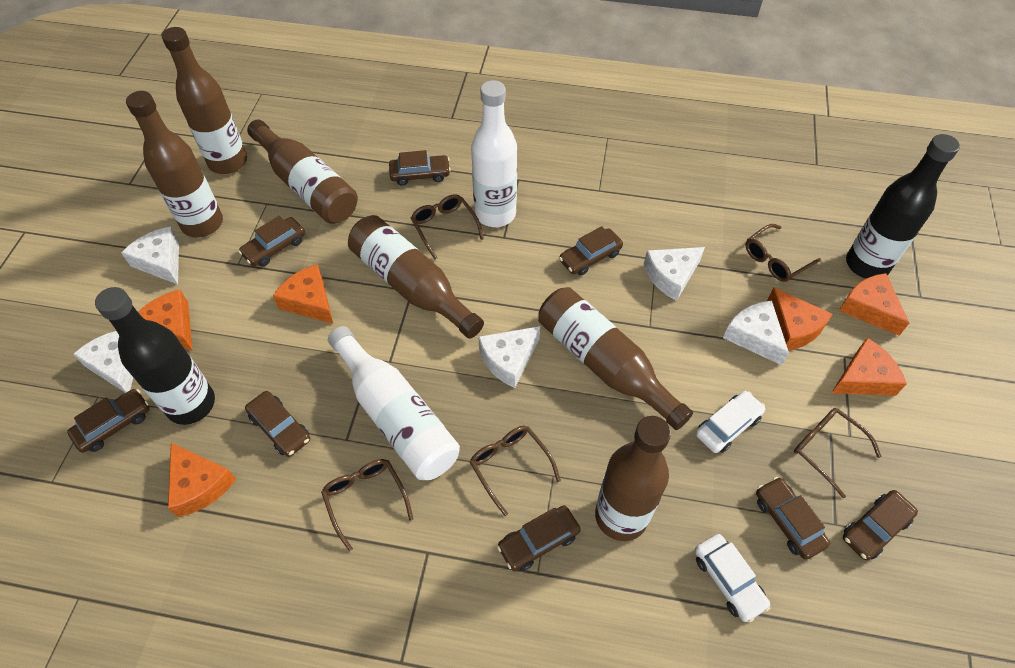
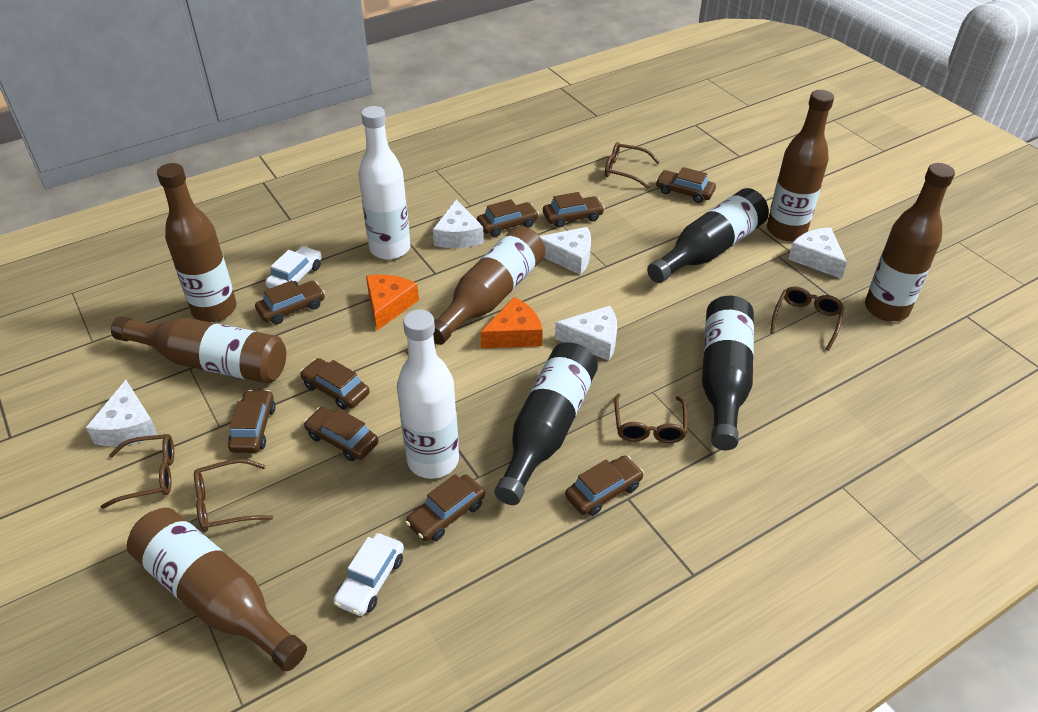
black bottle: 2 -> 3
brown car: 8 -> 9
orange cheese: 6 -> 2

